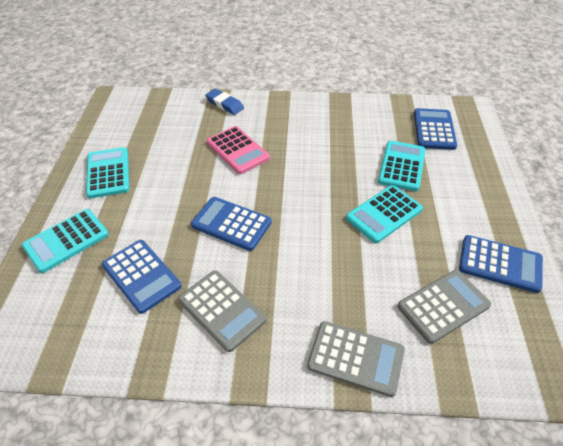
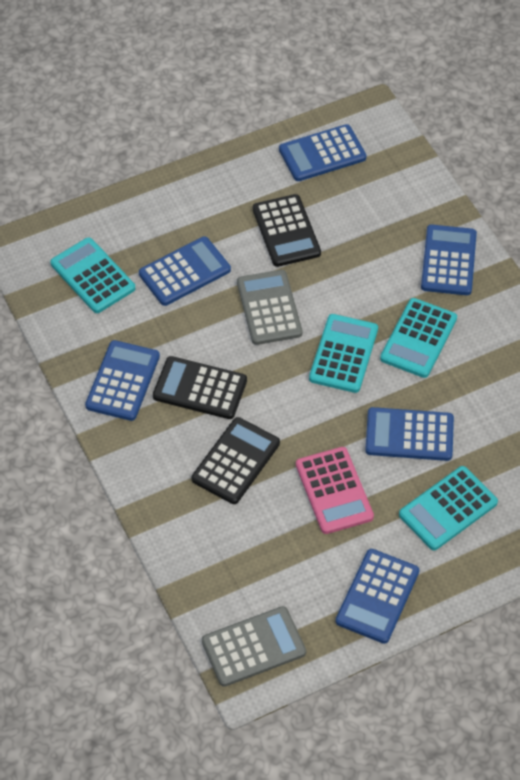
black calculator: 0 -> 3
blue calculator: 4 -> 6
blue eraser: 1 -> 0
grey calculator: 3 -> 2

